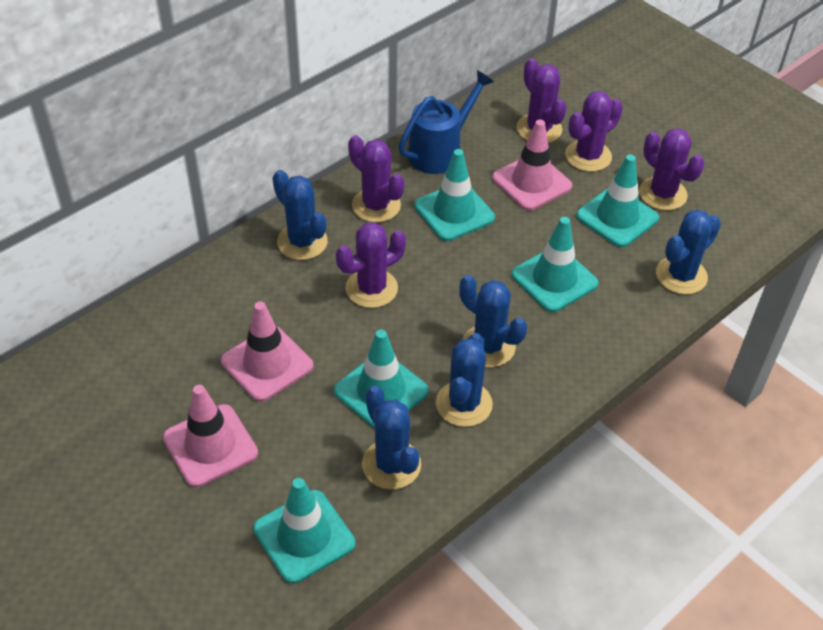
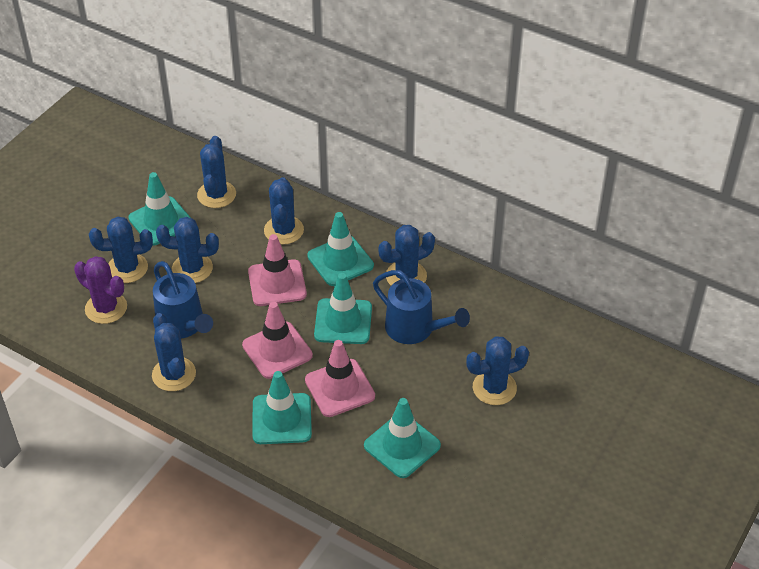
blue cactus: 5 -> 7
blue watering can: 1 -> 2
purple cactus: 5 -> 1

